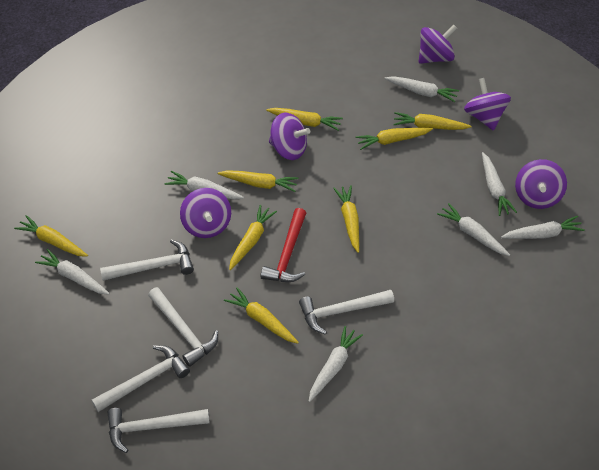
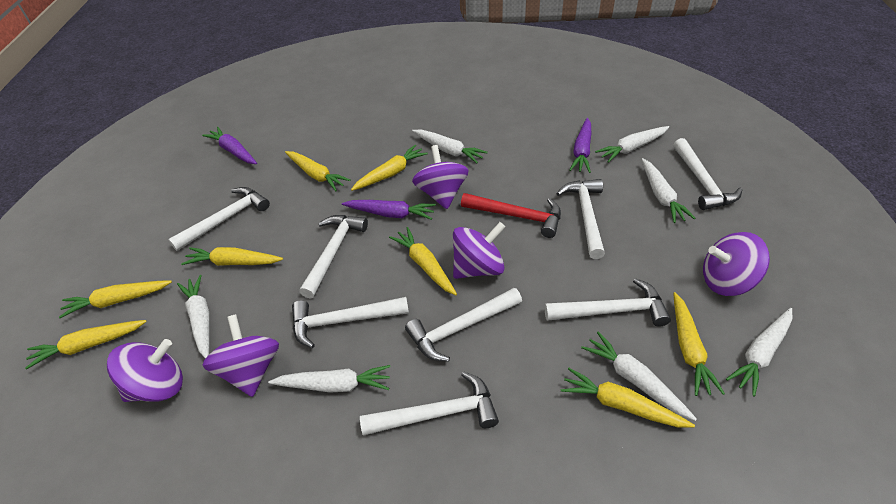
purple carrot: 0 -> 3
white hammer: 5 -> 8

